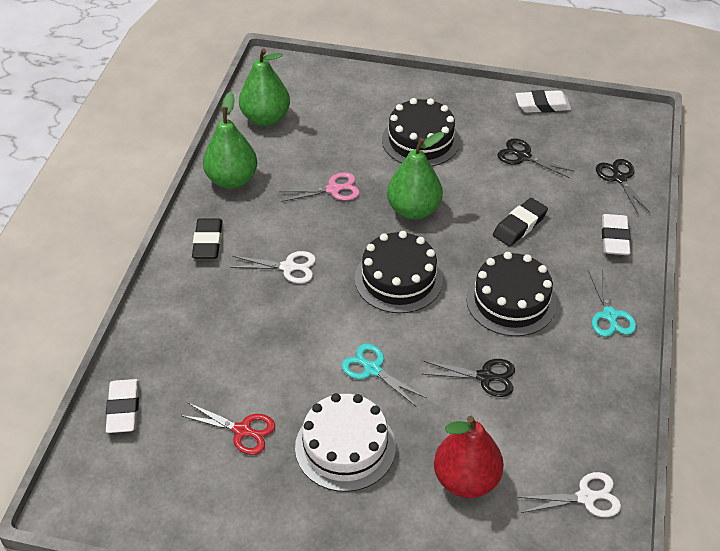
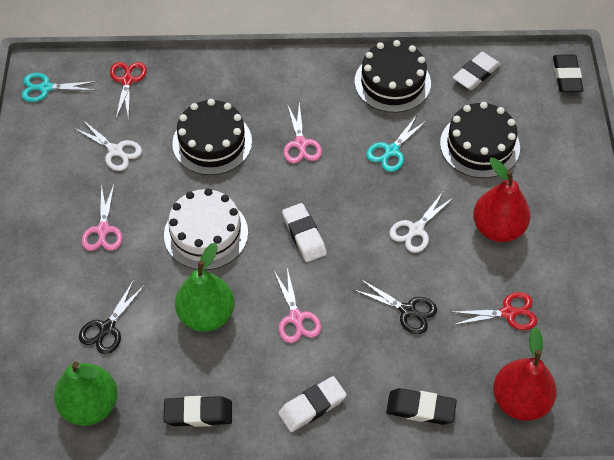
black eraser: 2 -> 3
black scissors: 3 -> 2
green pear: 3 -> 2
pink scissors: 1 -> 3
red pear: 1 -> 2
red scissors: 1 -> 2

